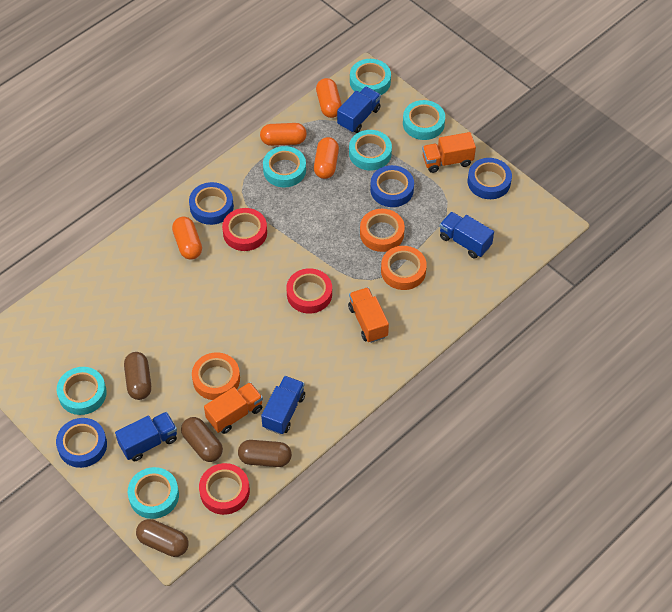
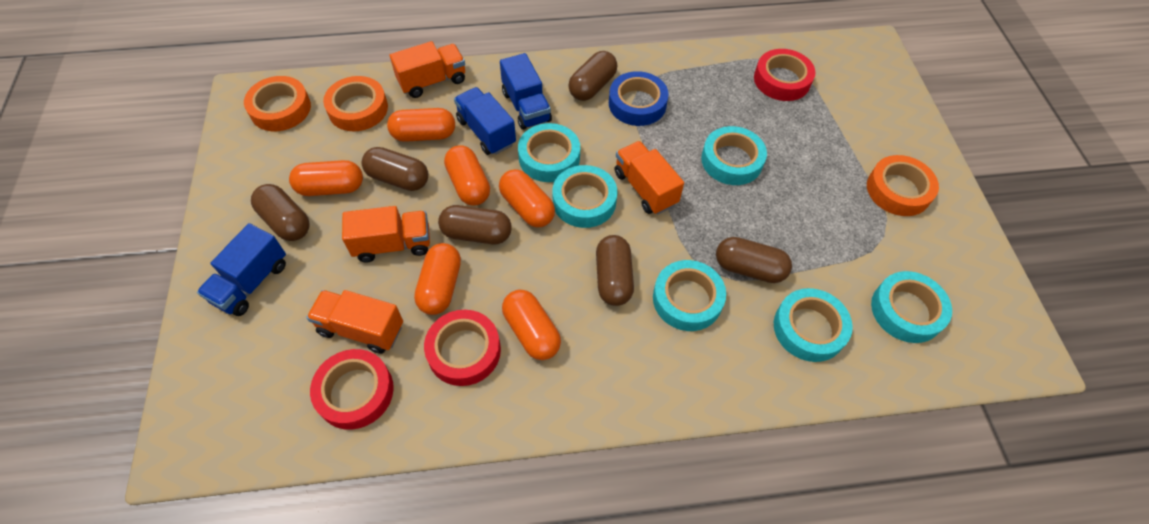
blue tape: 4 -> 1
blue truck: 4 -> 3
brown capsule: 4 -> 6
orange capsule: 4 -> 6
orange truck: 3 -> 4

